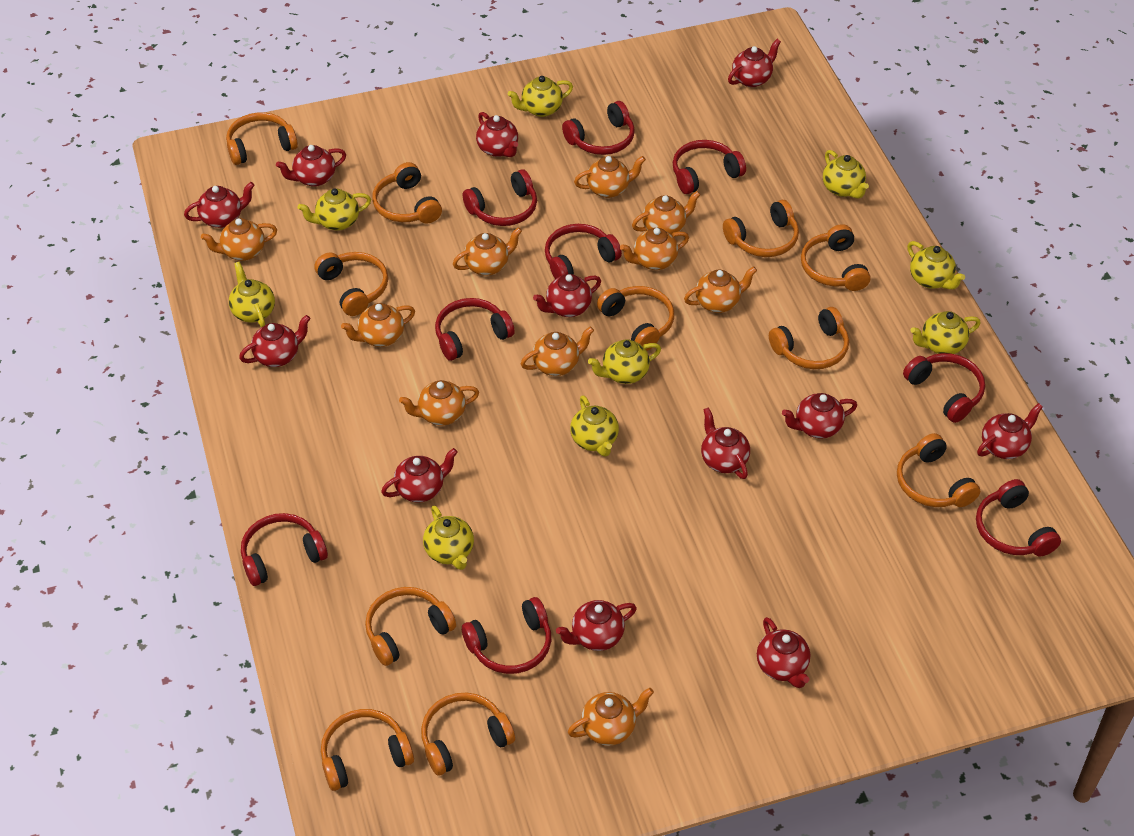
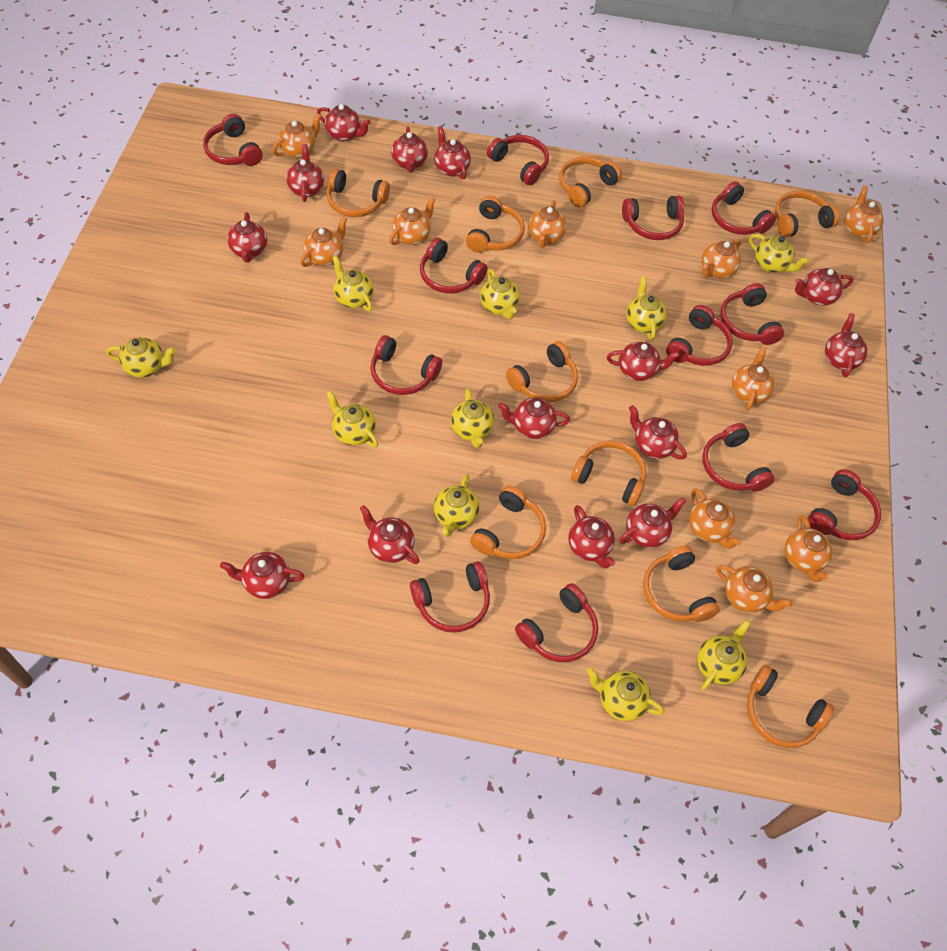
orange headphones: 11 -> 9
red headphones: 9 -> 12
red teapot: 12 -> 14
yellow teapot: 9 -> 10

